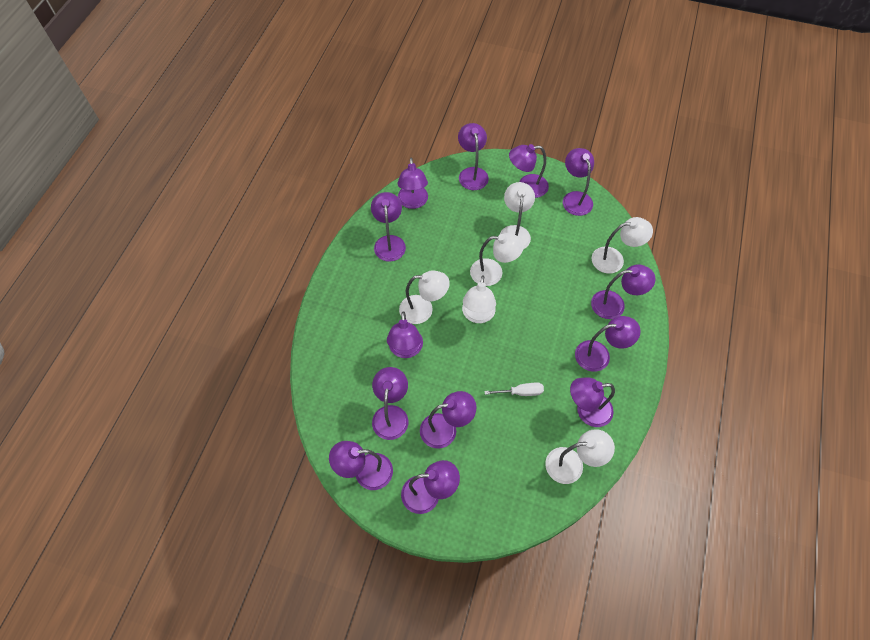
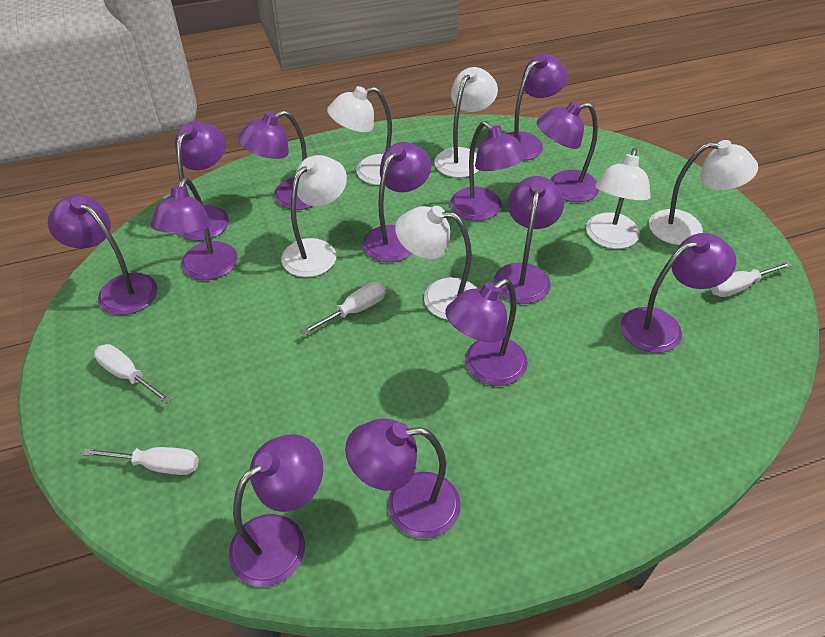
white screwdriver: 1 -> 4

